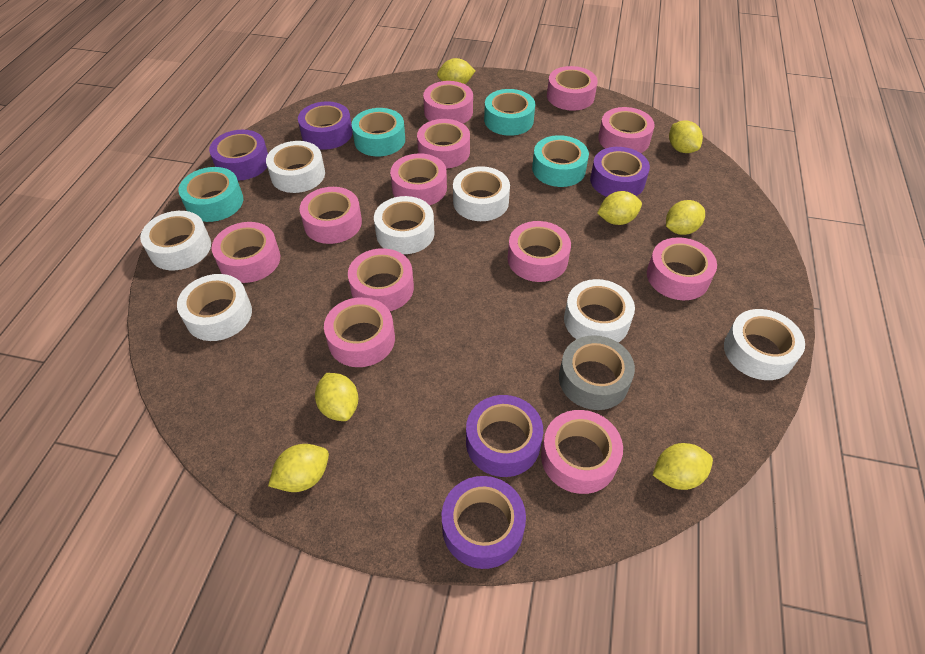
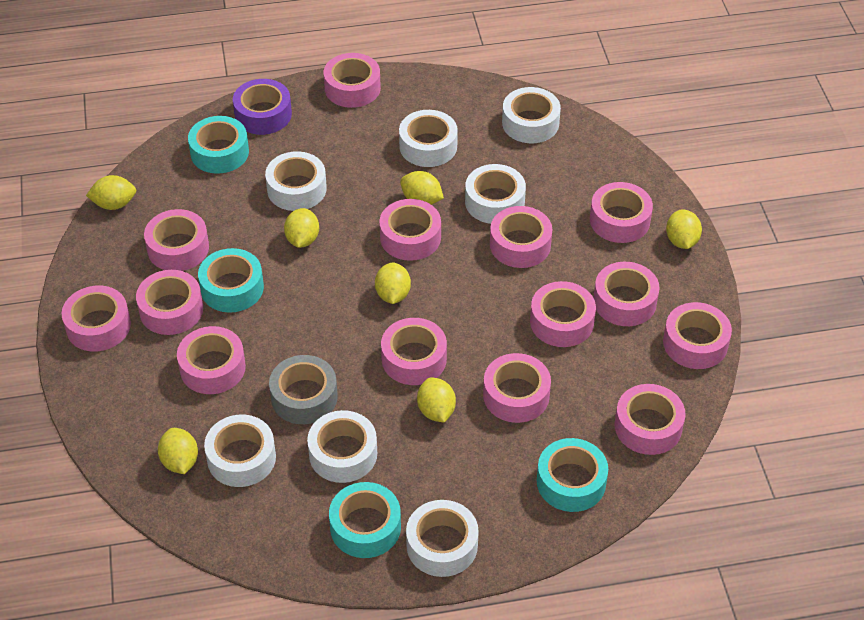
pink tape: 12 -> 14
purple tape: 5 -> 1

